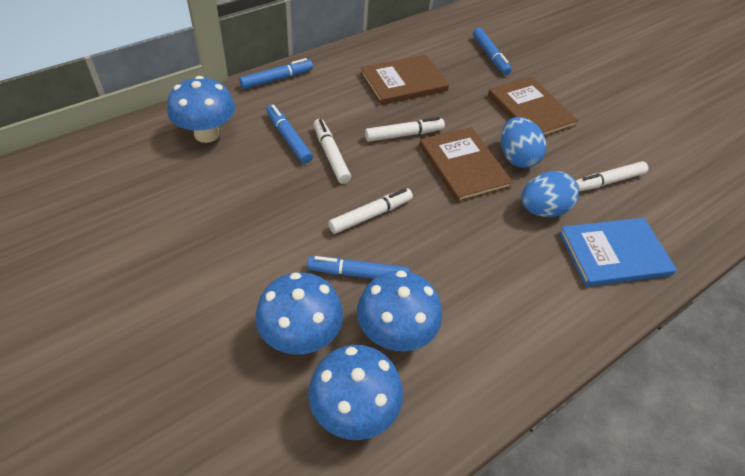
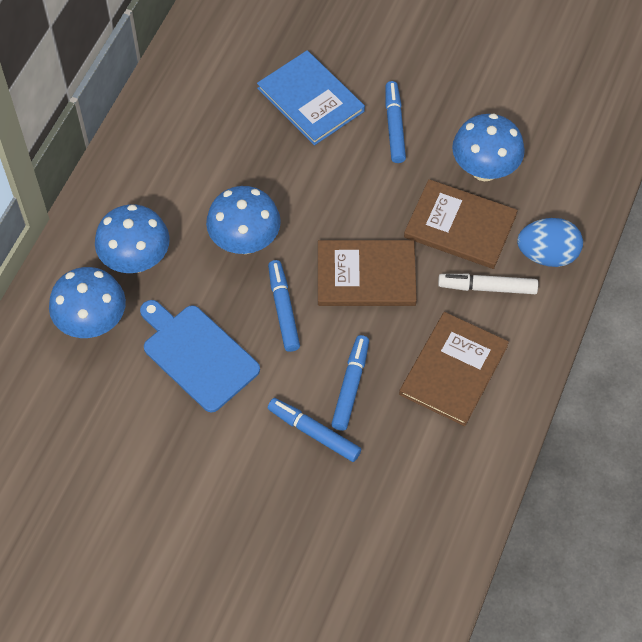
blue cutting board: 0 -> 1
blue egg: 2 -> 1
white marker: 4 -> 1

